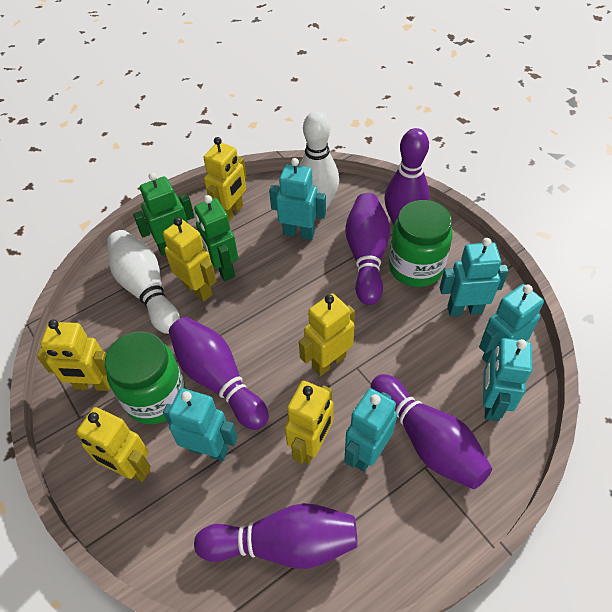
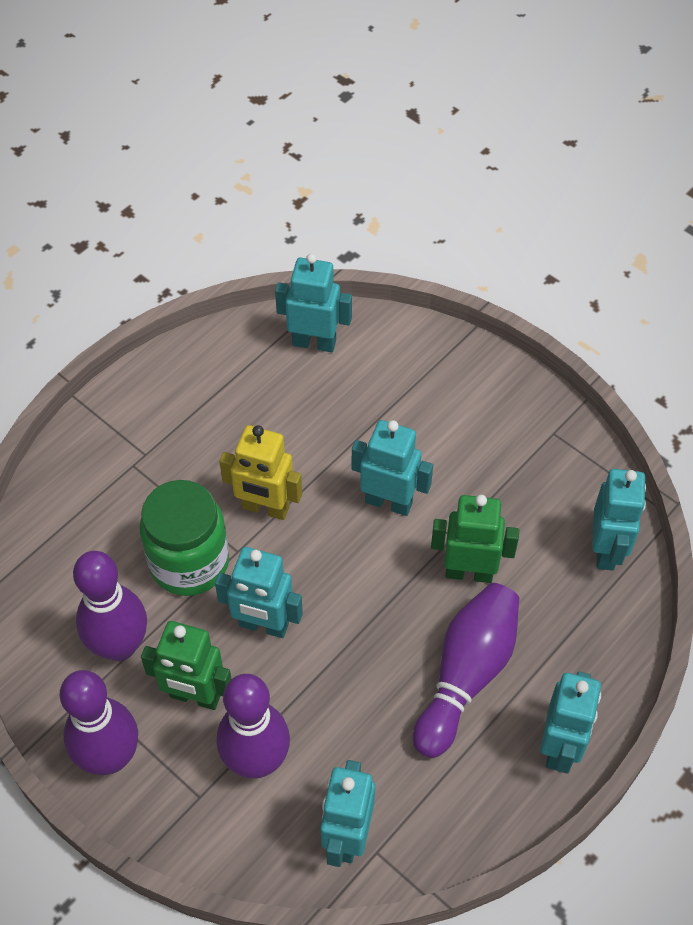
green jar: 2 -> 1
purple bowling pin: 5 -> 4
white bowling pin: 2 -> 0
yellow robot: 6 -> 1

